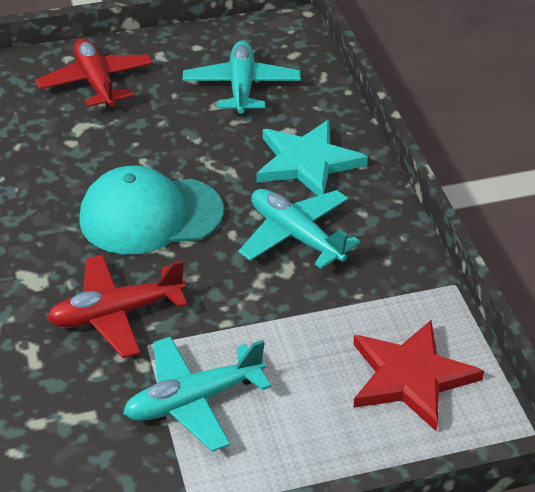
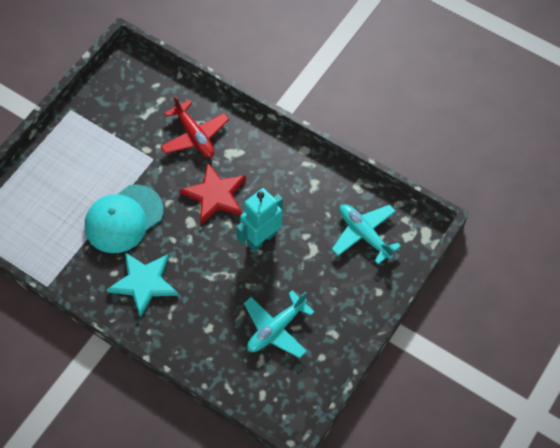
red plane: 2 -> 1
turquoise plane: 3 -> 2
turquoise robot: 0 -> 1

